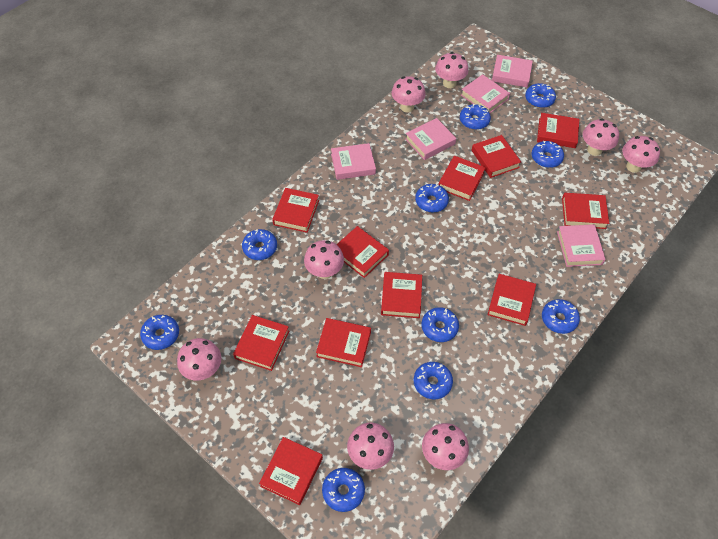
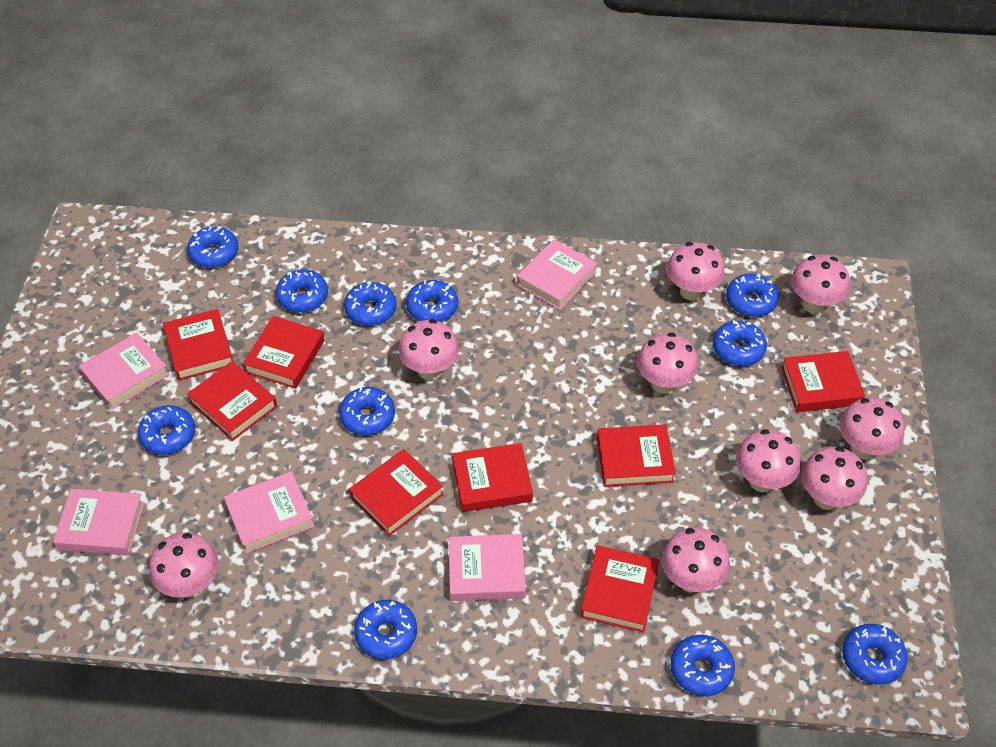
blue donut: 10 -> 11
pink mushroom: 8 -> 9
red book: 11 -> 8

